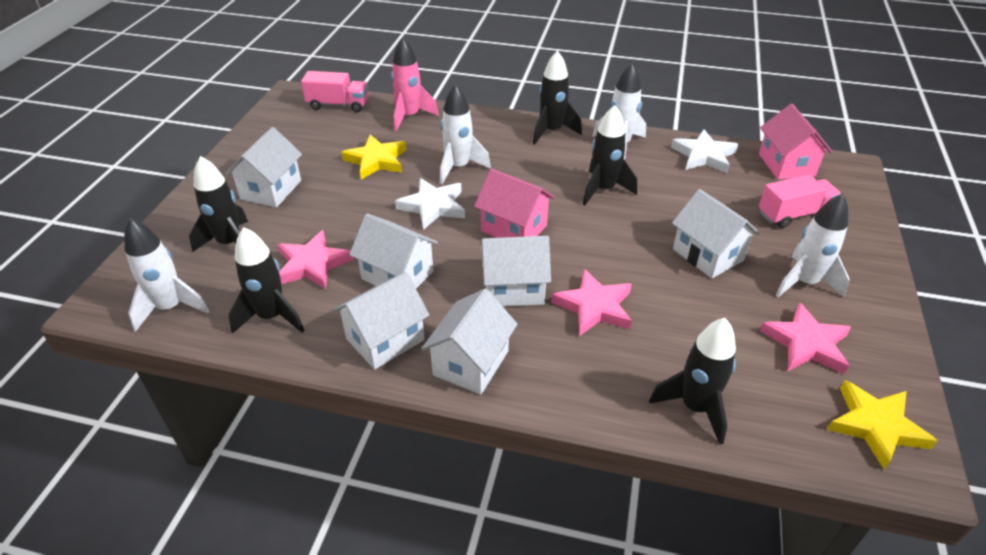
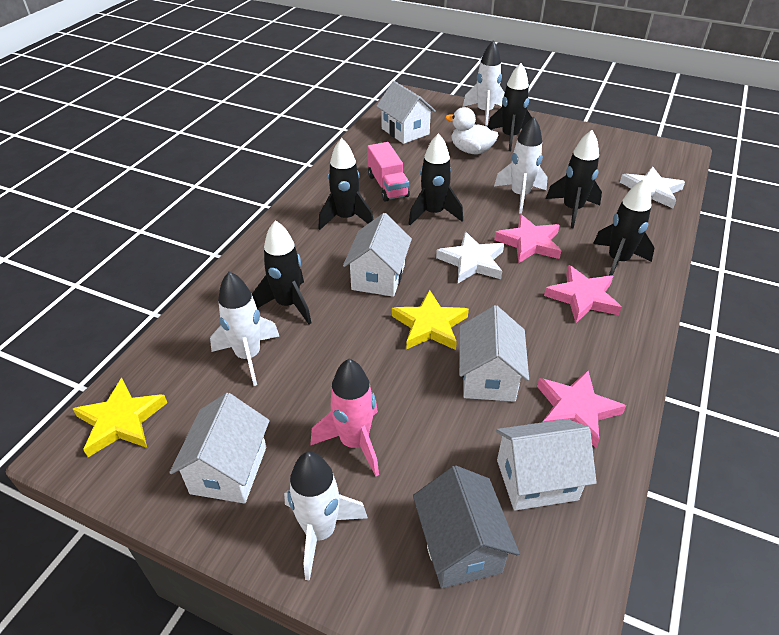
black rocket: 5 -> 6
grey house: 0 -> 1
pink house: 2 -> 0
pink truck: 2 -> 1
white duck: 0 -> 1
white house: 6 -> 5

